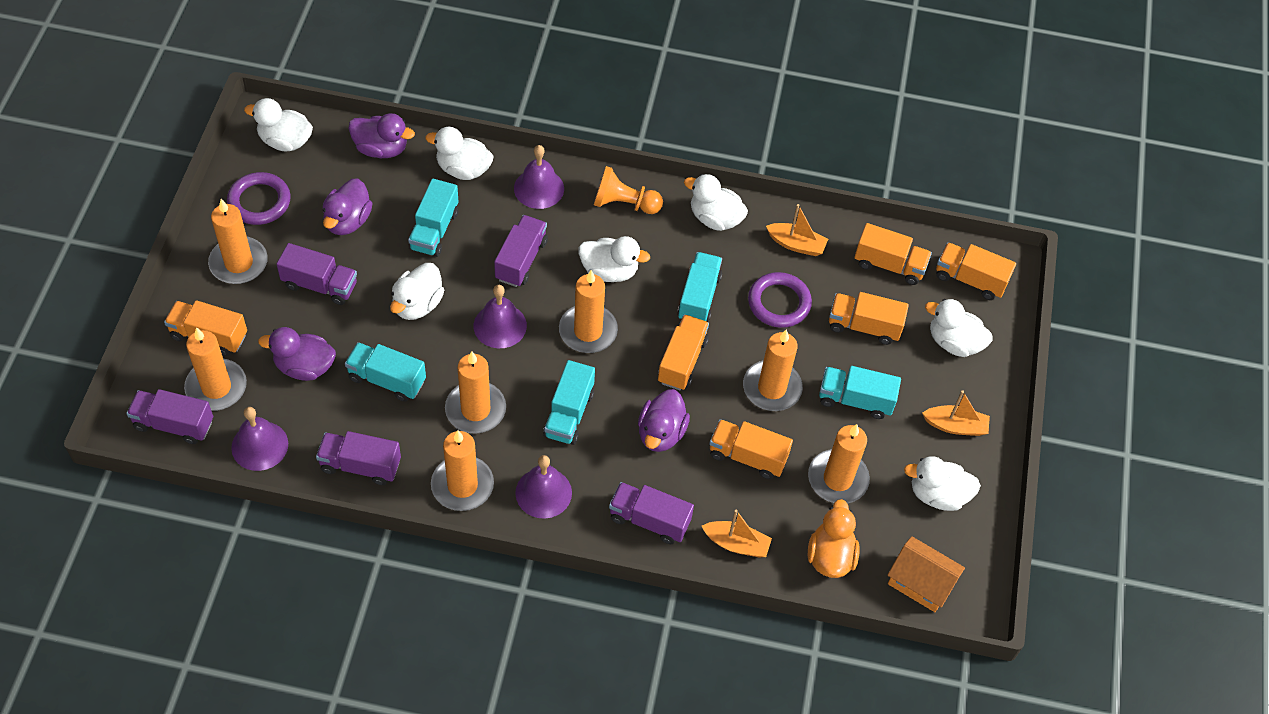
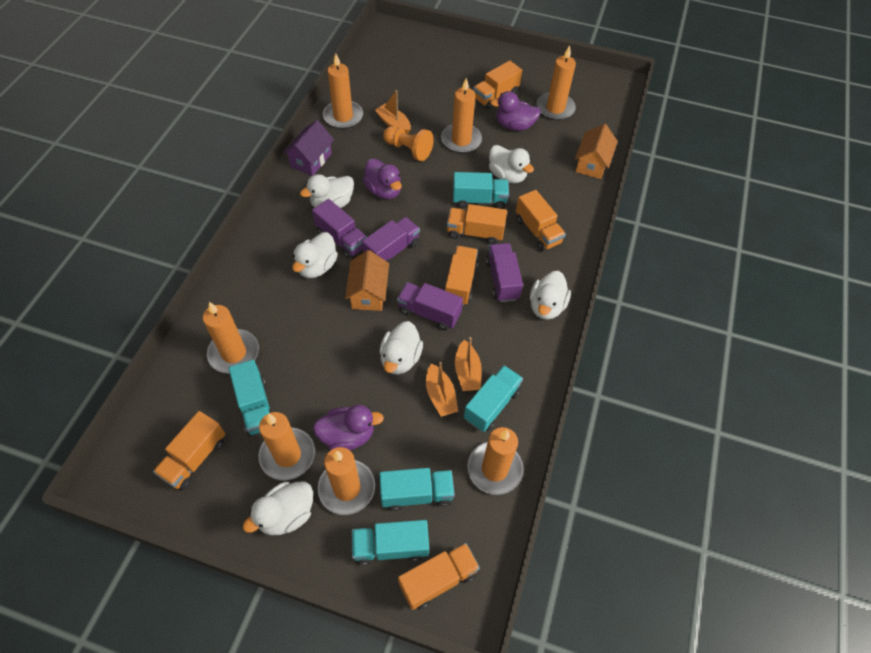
orange duck: 1 -> 0
orange house: 1 -> 2
purple bell: 4 -> 0
purple duck: 4 -> 3
purple house: 0 -> 1
purple ring: 2 -> 0
purple truck: 5 -> 4
white duck: 7 -> 6

